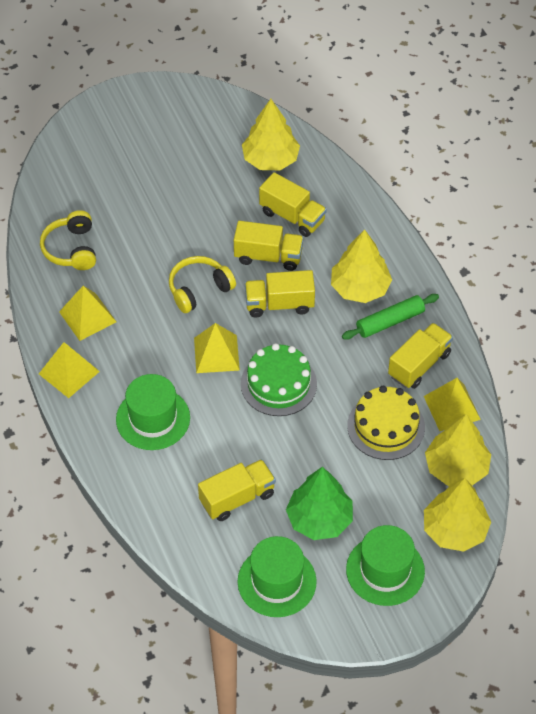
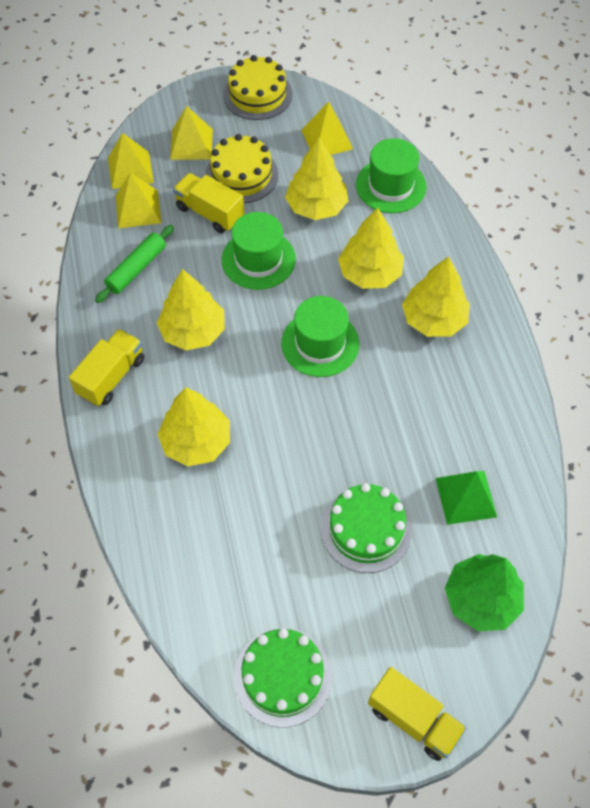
green cake: 1 -> 2
green pyramid: 0 -> 1
yellow cake: 1 -> 2
yellow headphones: 2 -> 0
yellow tree: 4 -> 5
yellow truck: 5 -> 3

